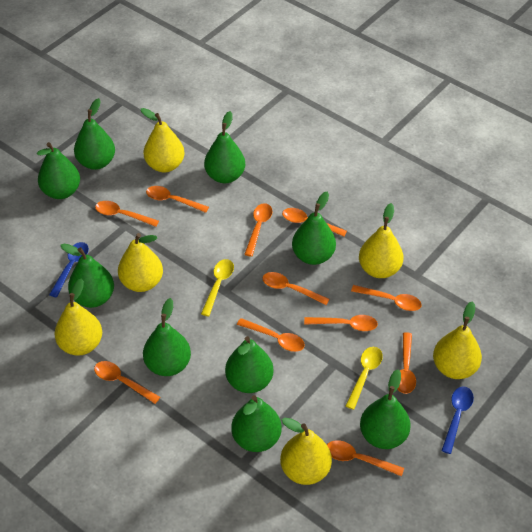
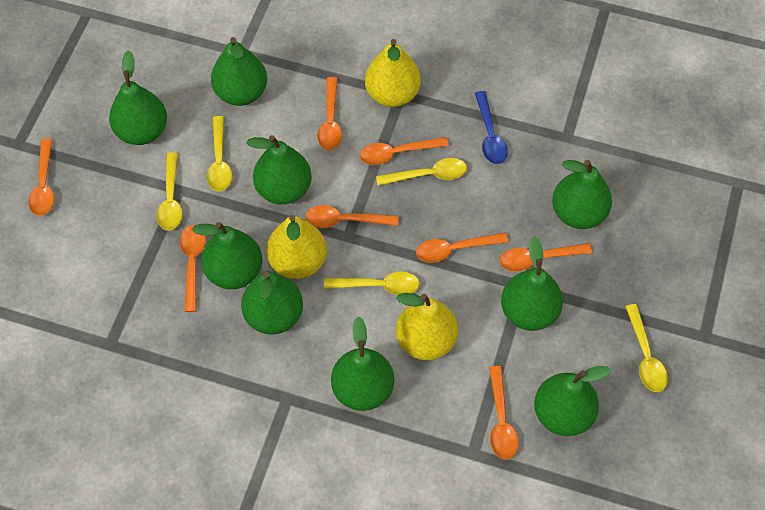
blue spoon: 2 -> 1
orange spoon: 11 -> 8
yellow pear: 6 -> 3
yellow spoon: 2 -> 5

